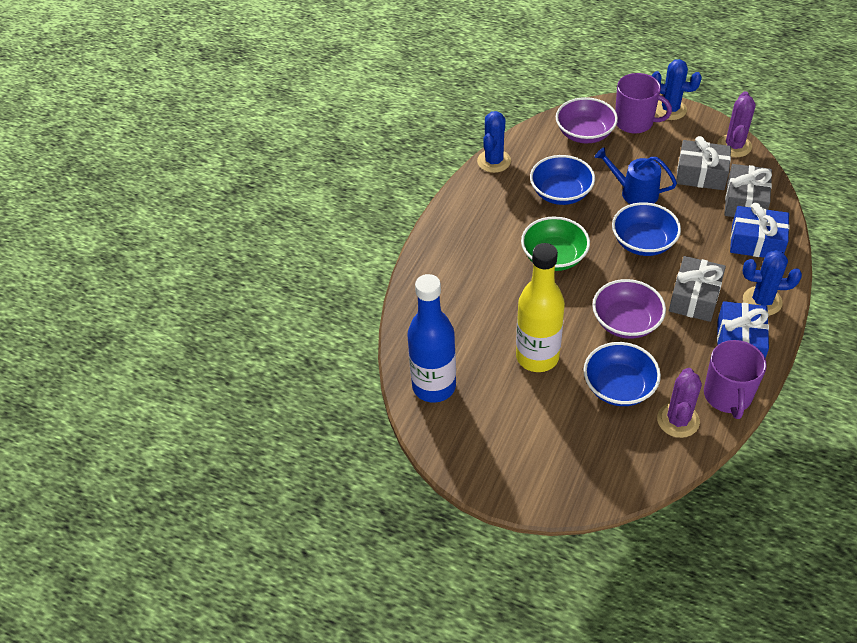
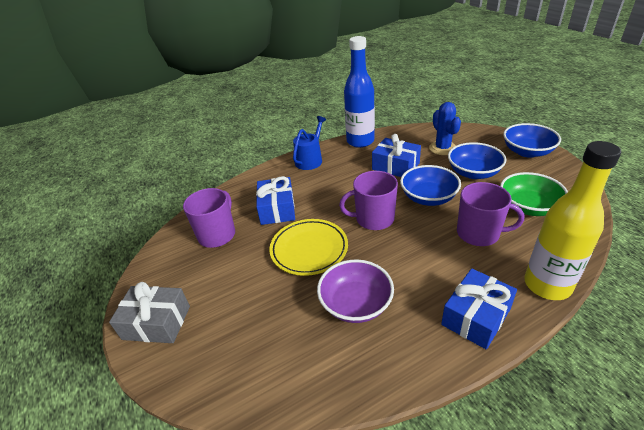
blue cactus: 3 -> 1
blue gift: 2 -> 3
grey gift: 3 -> 1
purple bowl: 2 -> 1
purple cactus: 2 -> 0
purple mug: 2 -> 3
yellow plate: 0 -> 1

